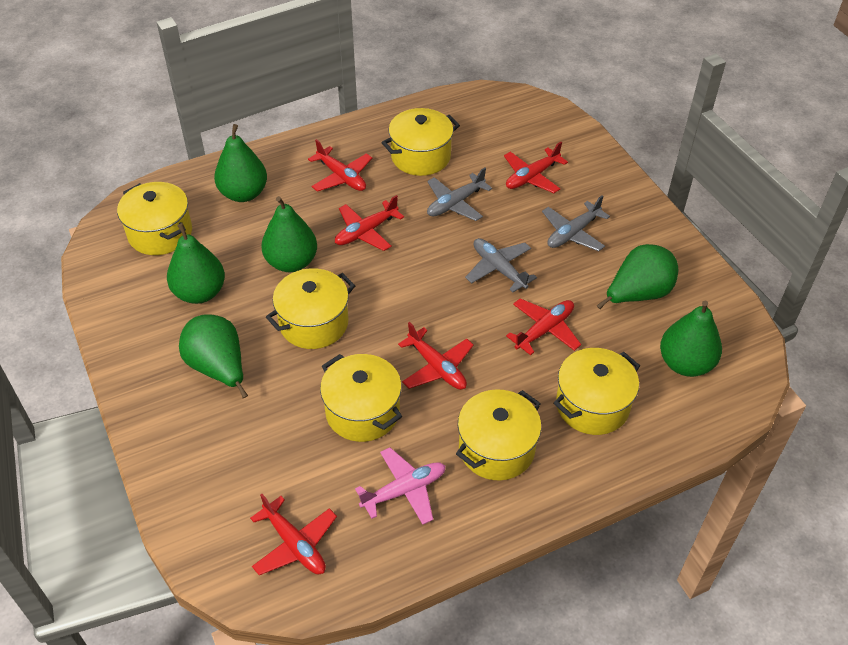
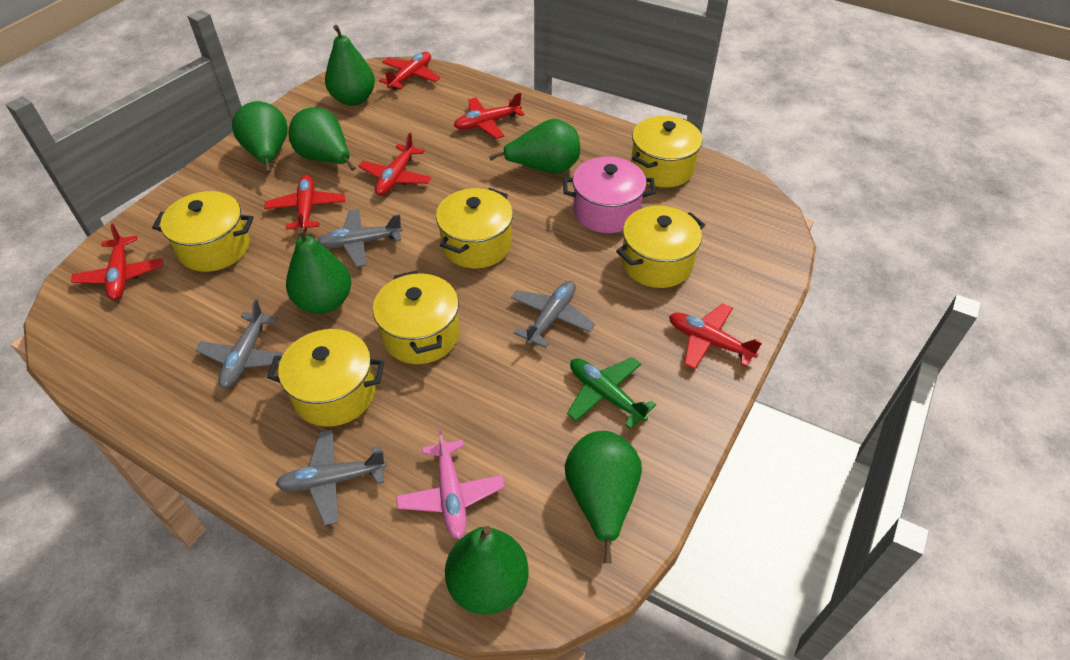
green pear: 6 -> 7
green plane: 0 -> 1
grey plane: 3 -> 4
pink pot: 0 -> 1

